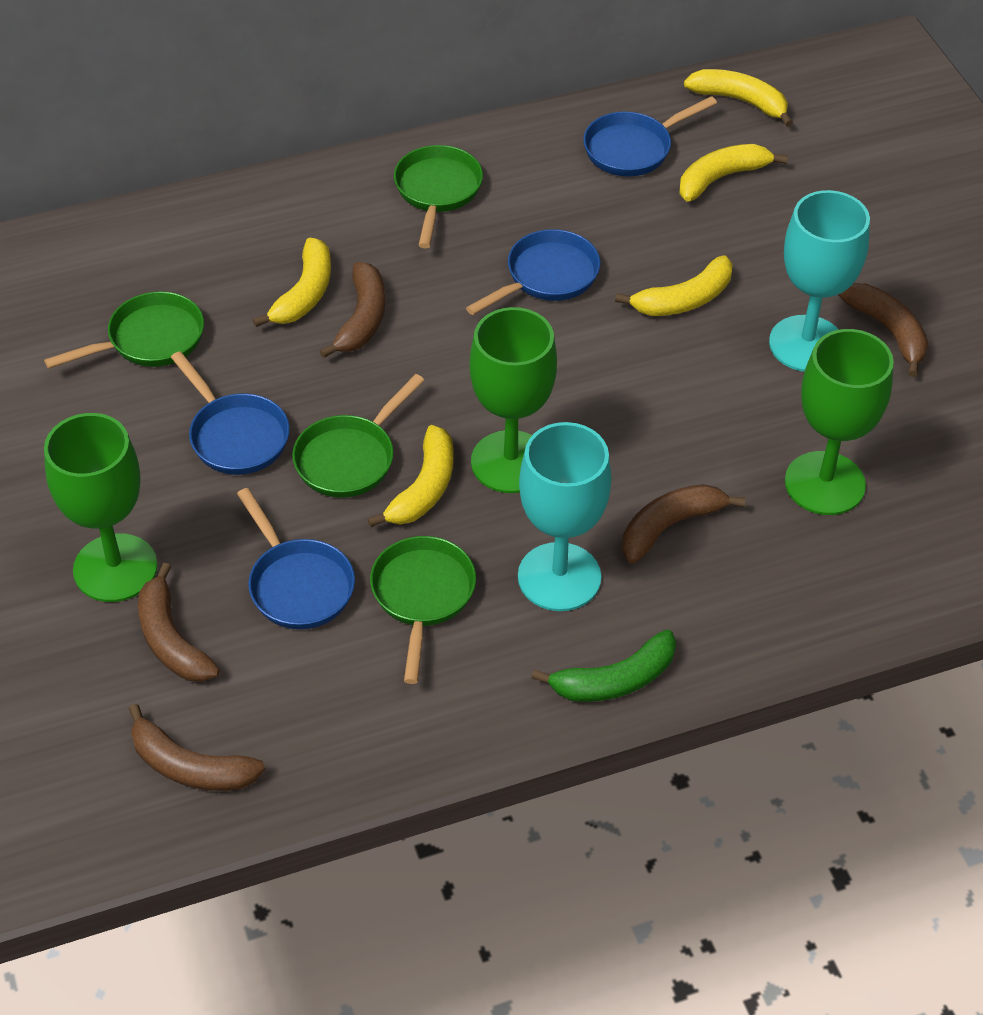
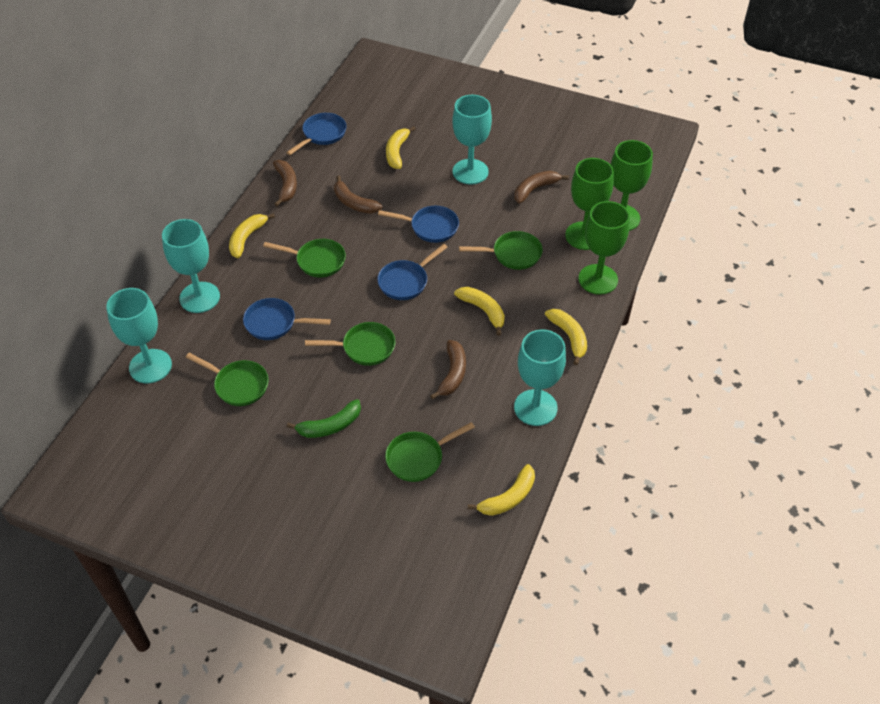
brown banana: 5 -> 4
green pan: 4 -> 5
turquoise goblet: 2 -> 4

